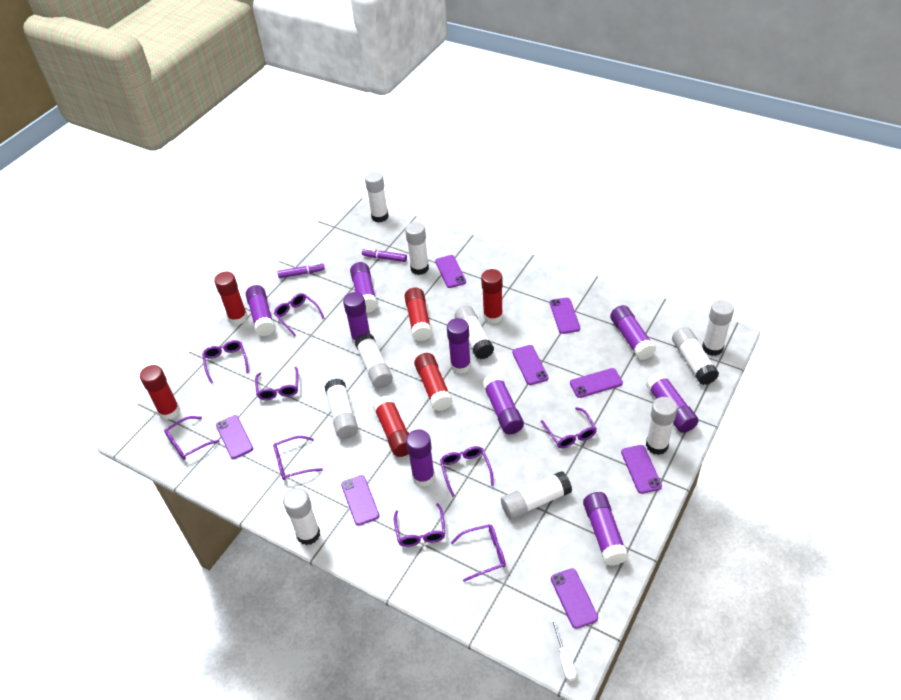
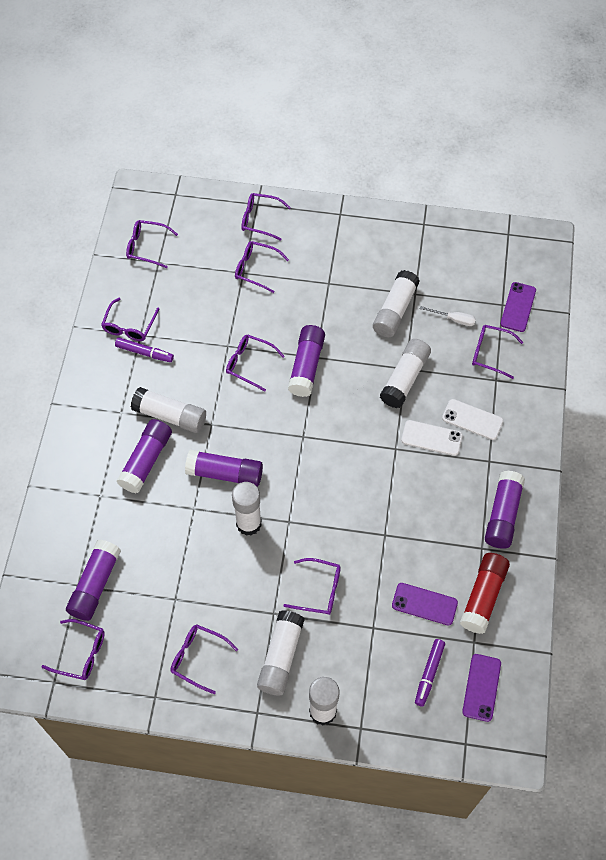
purple glue stick: 9 -> 5
purple phone: 8 -> 3
red glue stick: 6 -> 1
white glue stick: 10 -> 6
white phone: 0 -> 2

